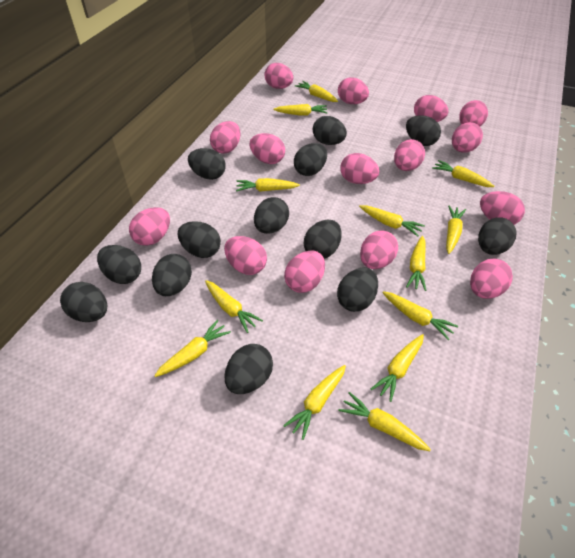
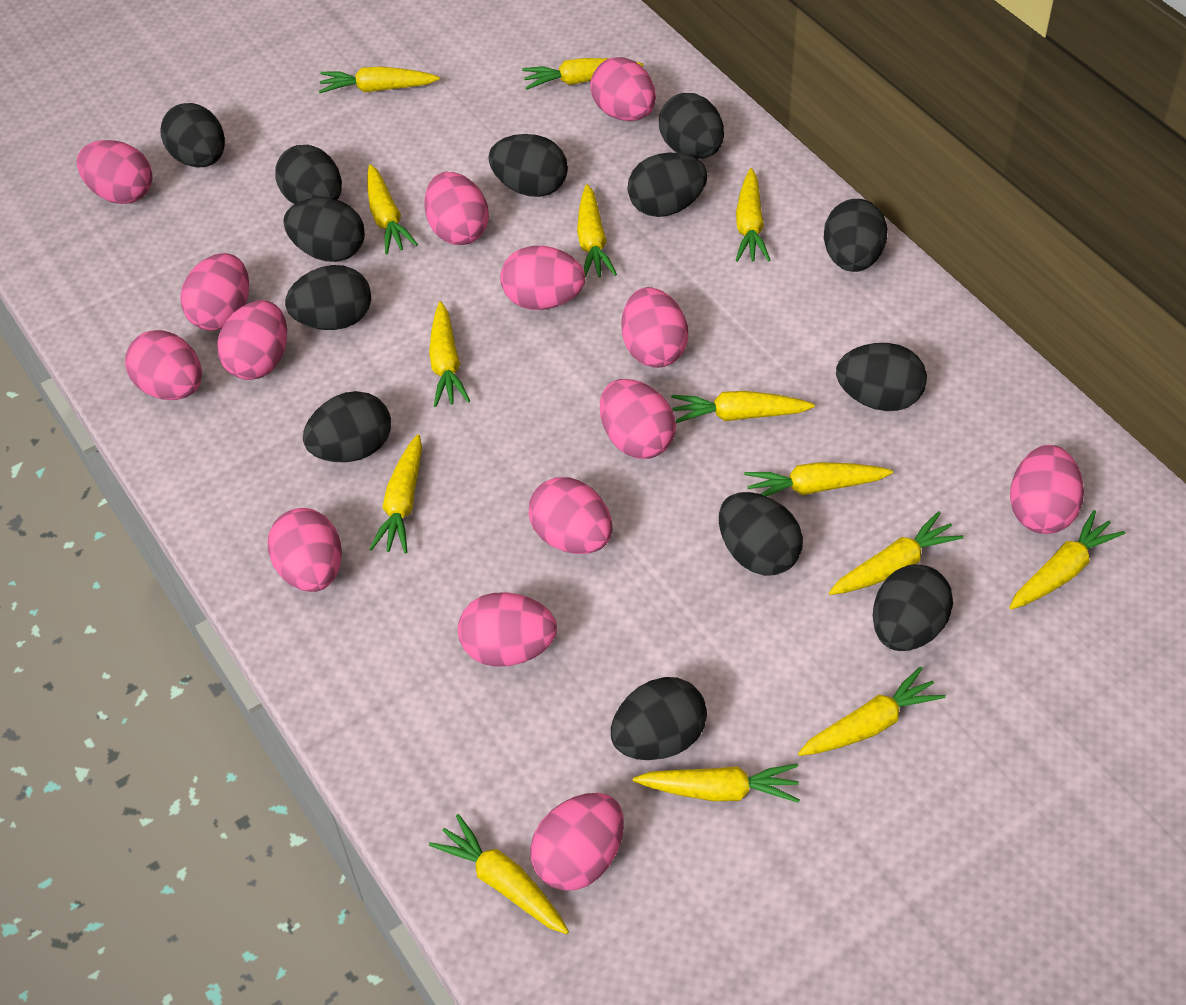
pink egg: 15 -> 14
yellow carrot: 13 -> 14

